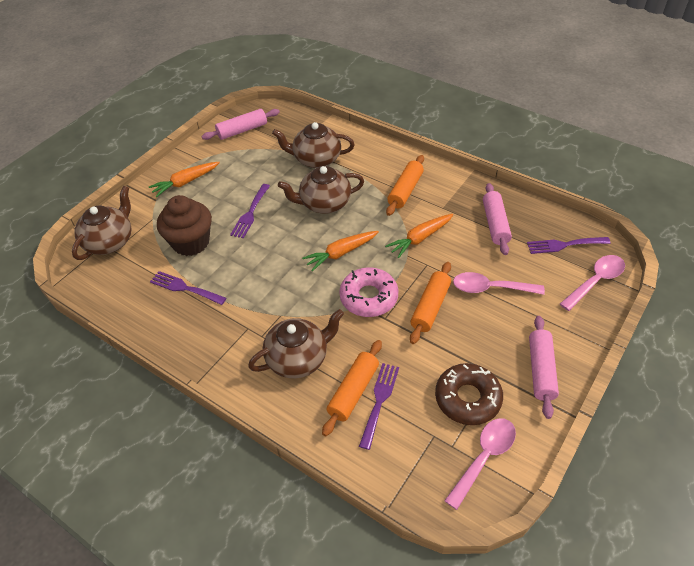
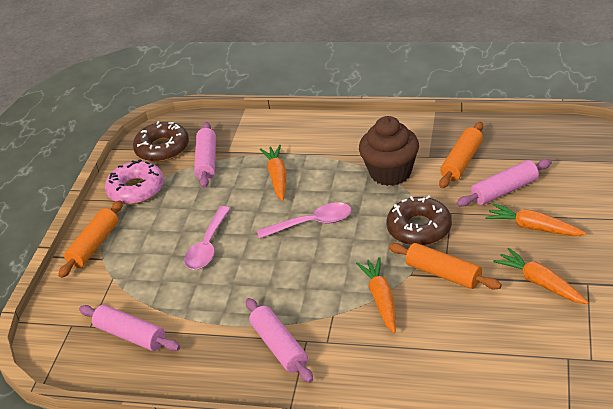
brown donut: 1 -> 2
brown teapot: 4 -> 0
orange carrot: 3 -> 4
pink rolling pin: 3 -> 4
pink spoon: 3 -> 2
purple fork: 4 -> 0

